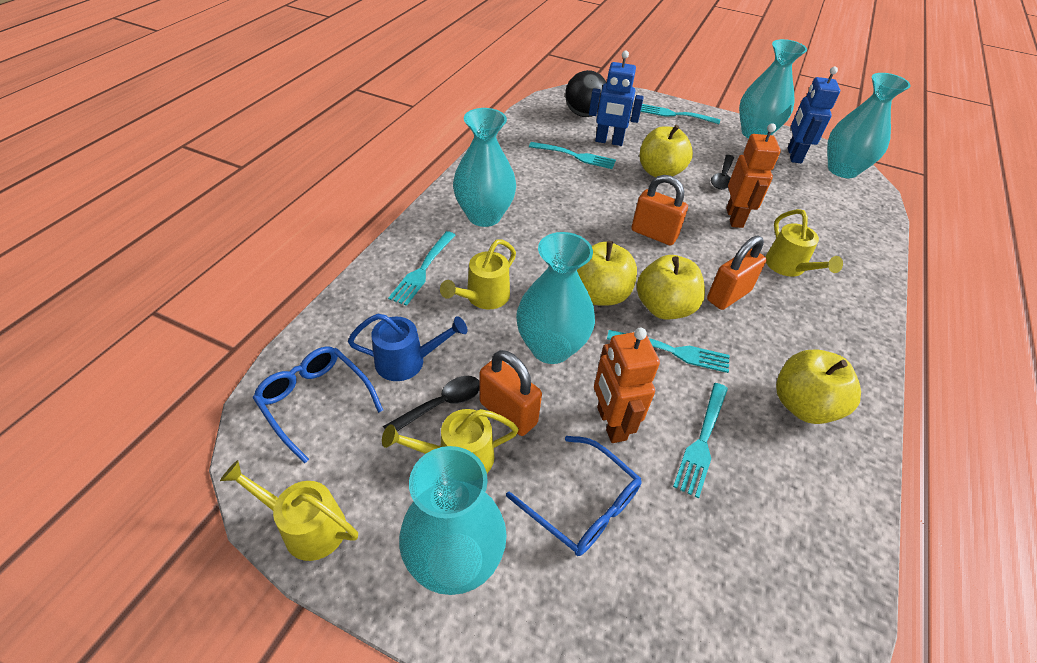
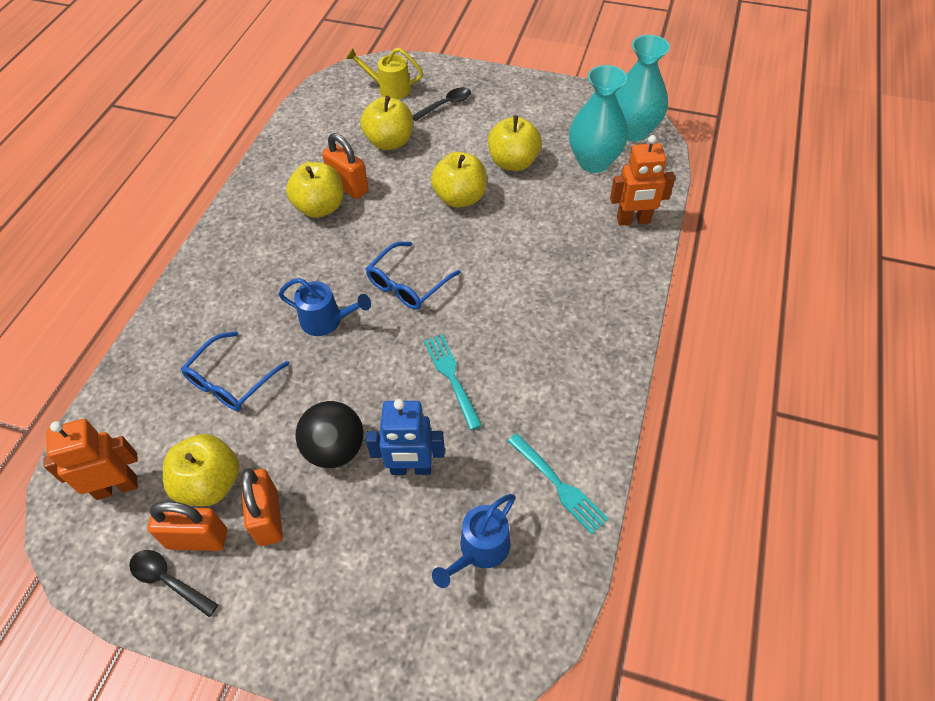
blue robot: 2 -> 1
blue watering can: 1 -> 2
turquoise fork: 5 -> 2
turquoise vase: 5 -> 2
yellow apple: 4 -> 5
yellow watering can: 4 -> 1

